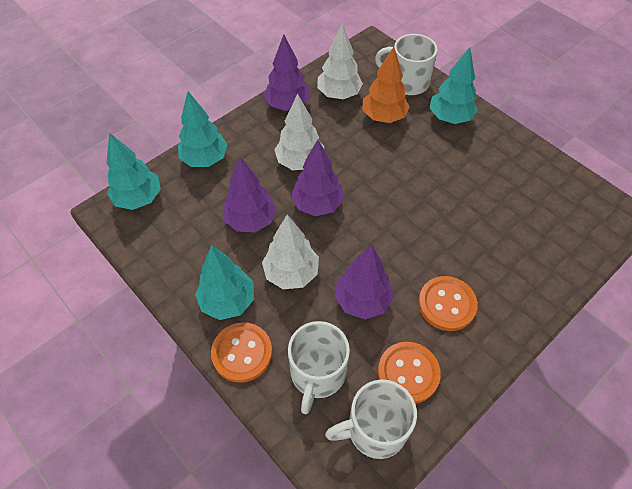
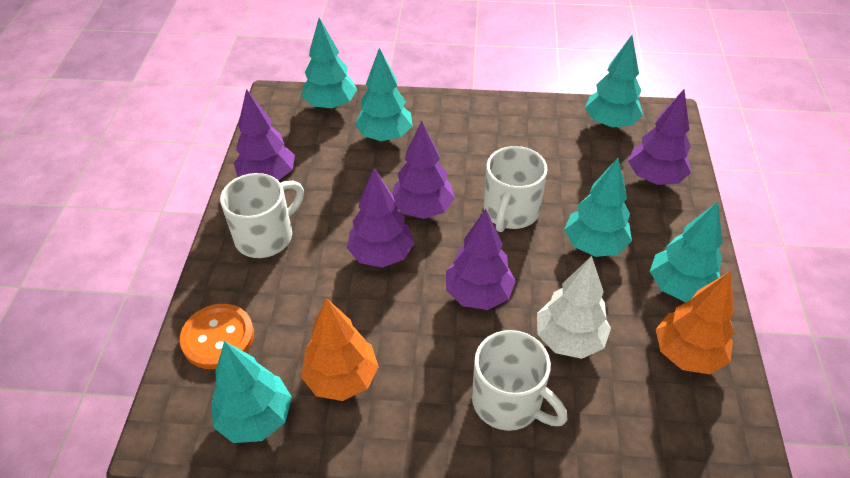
orange button: 3 -> 1
orange tree: 1 -> 2
purple tree: 4 -> 5
turquoise tree: 4 -> 6
white tree: 3 -> 1

